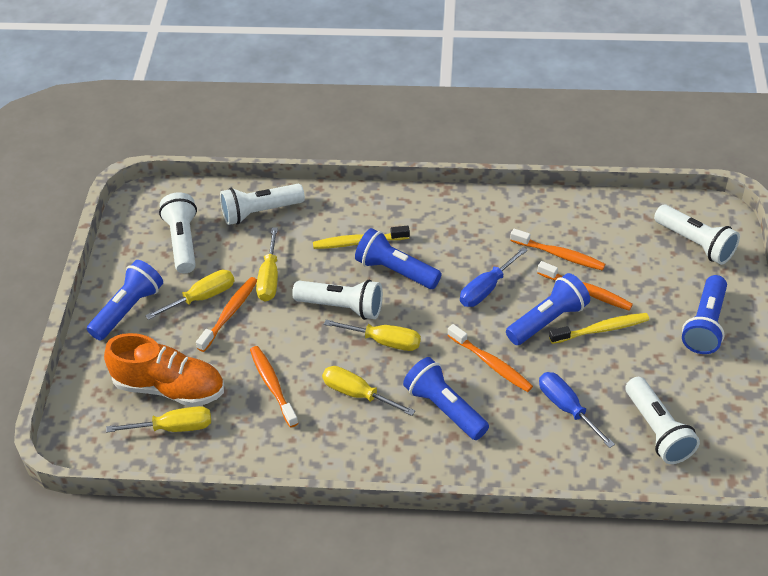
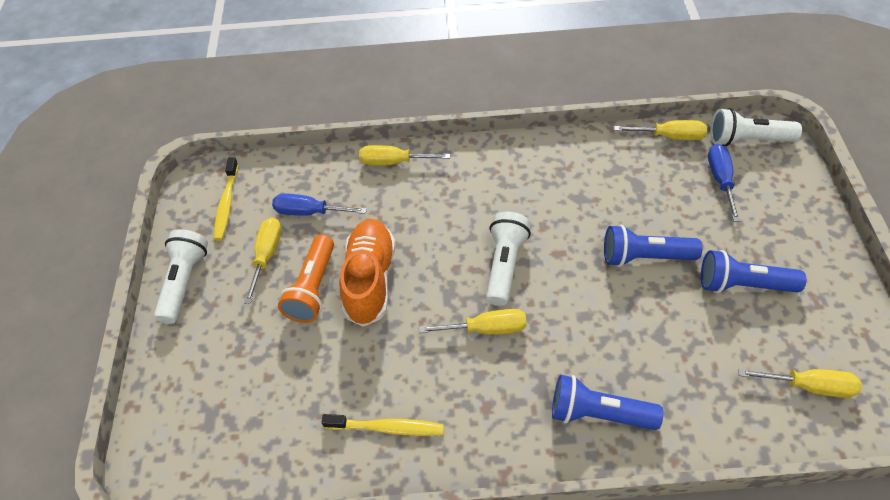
blue flashlight: 5 -> 3
orange flashlight: 0 -> 1
orange toothbrush: 5 -> 0
white flashlight: 5 -> 3

